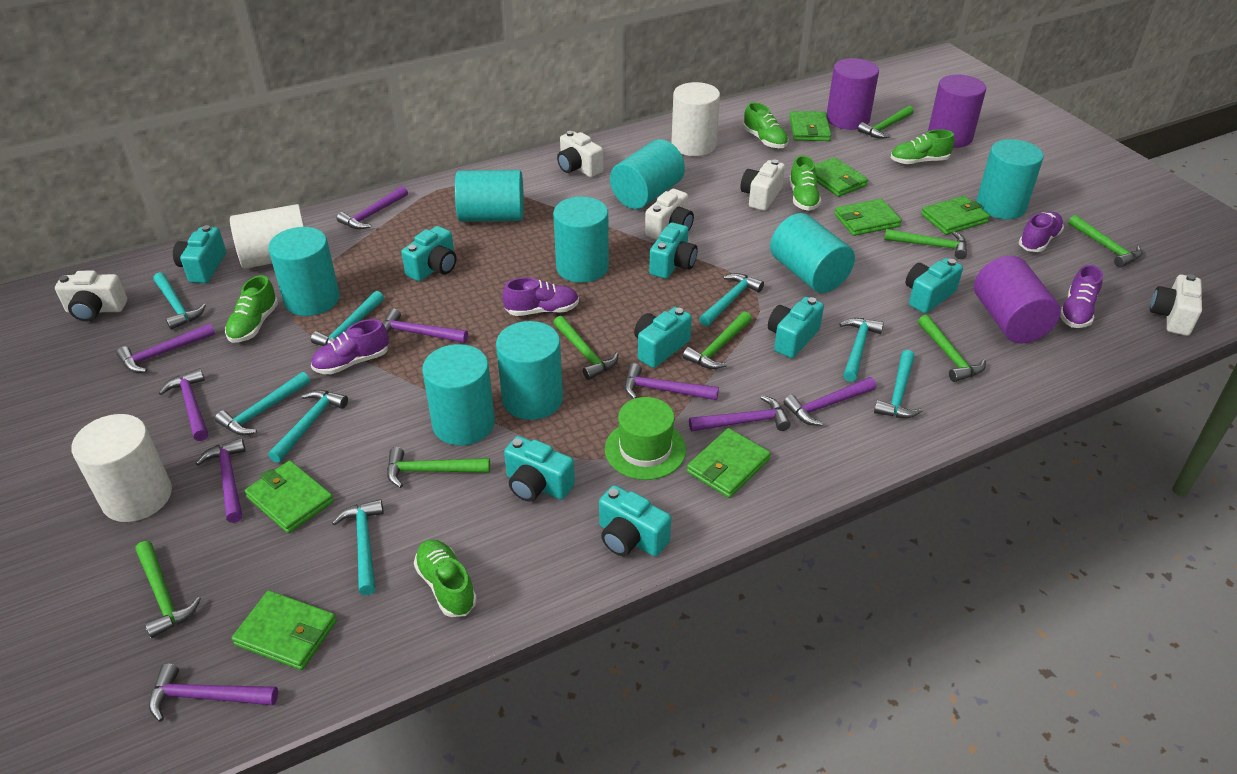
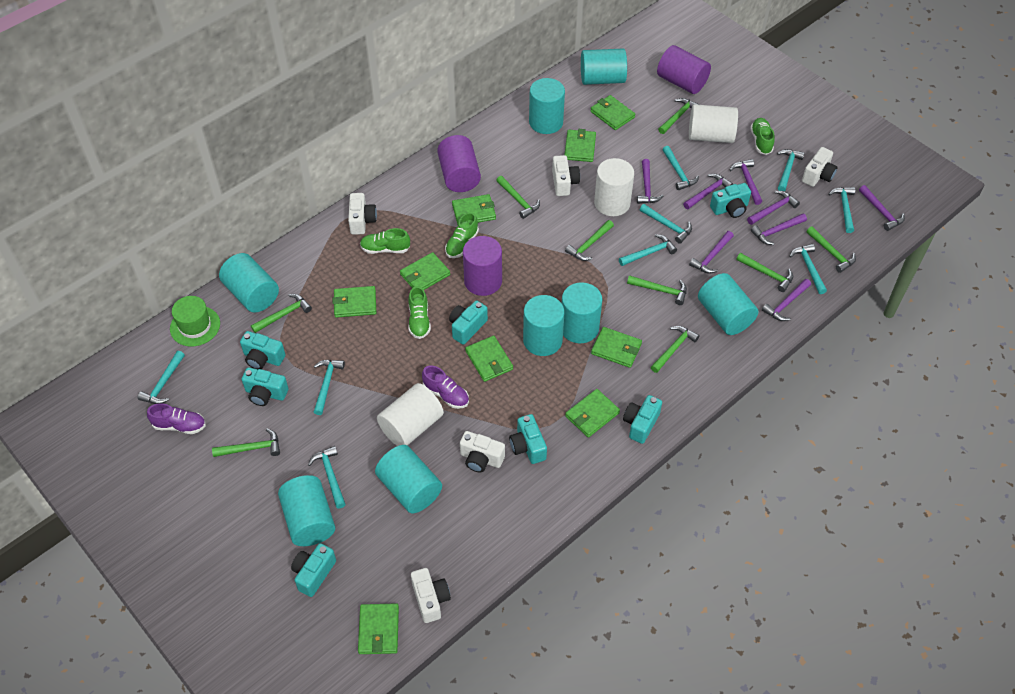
green hammer: 8 -> 9
green shoe: 5 -> 4
green wallet: 7 -> 9
purple hammer: 9 -> 8
purple shoe: 4 -> 2
turquoise camera: 8 -> 7
turquoise hammer: 8 -> 9

